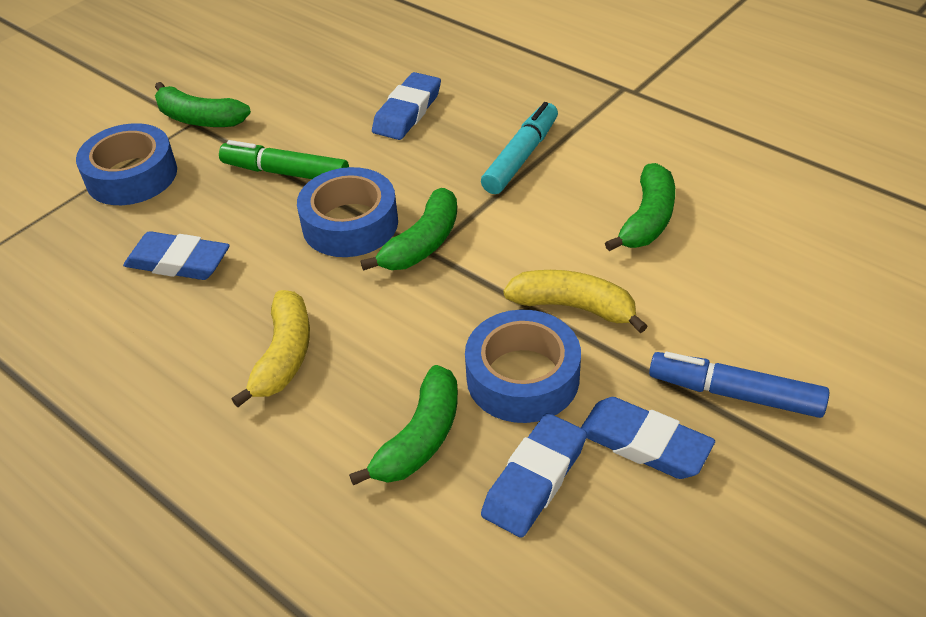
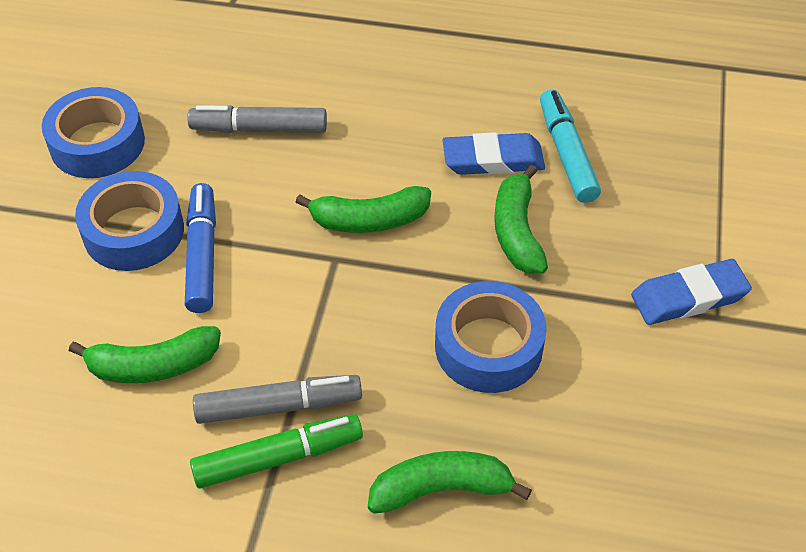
blue eraser: 4 -> 2
grey marker: 0 -> 2
yellow banana: 2 -> 0

